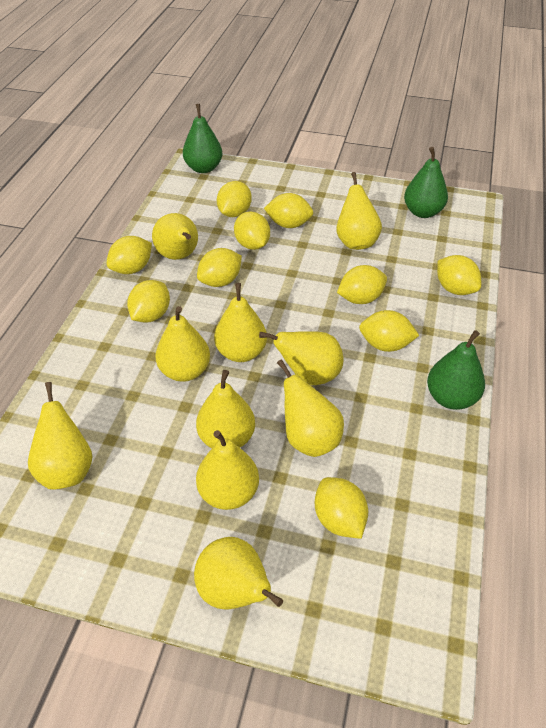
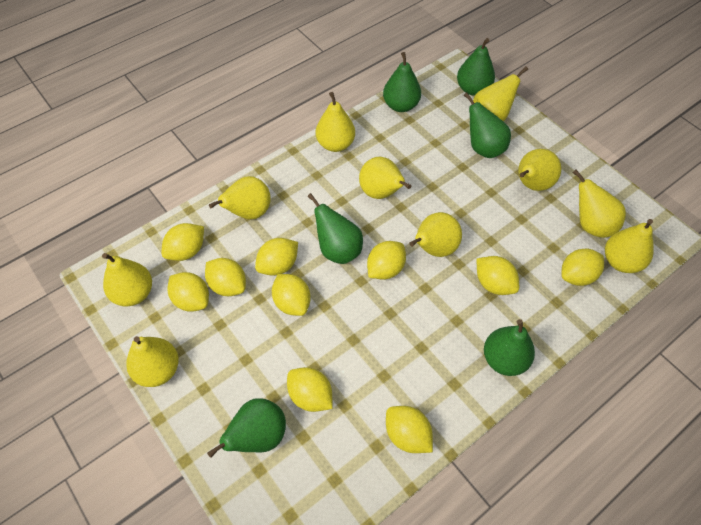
green pear: 3 -> 6

